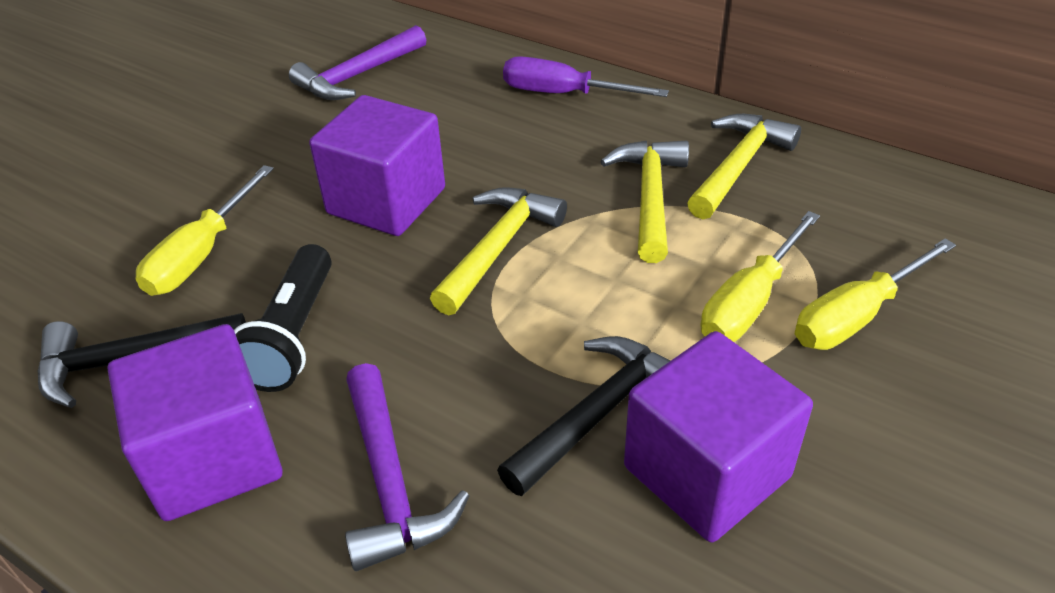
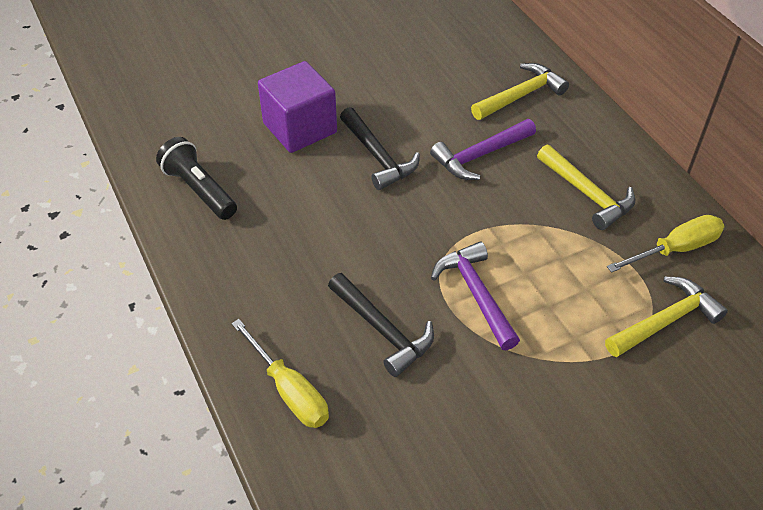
purple cube: 3 -> 1
purple screwdriver: 1 -> 0
yellow screwdriver: 3 -> 2

